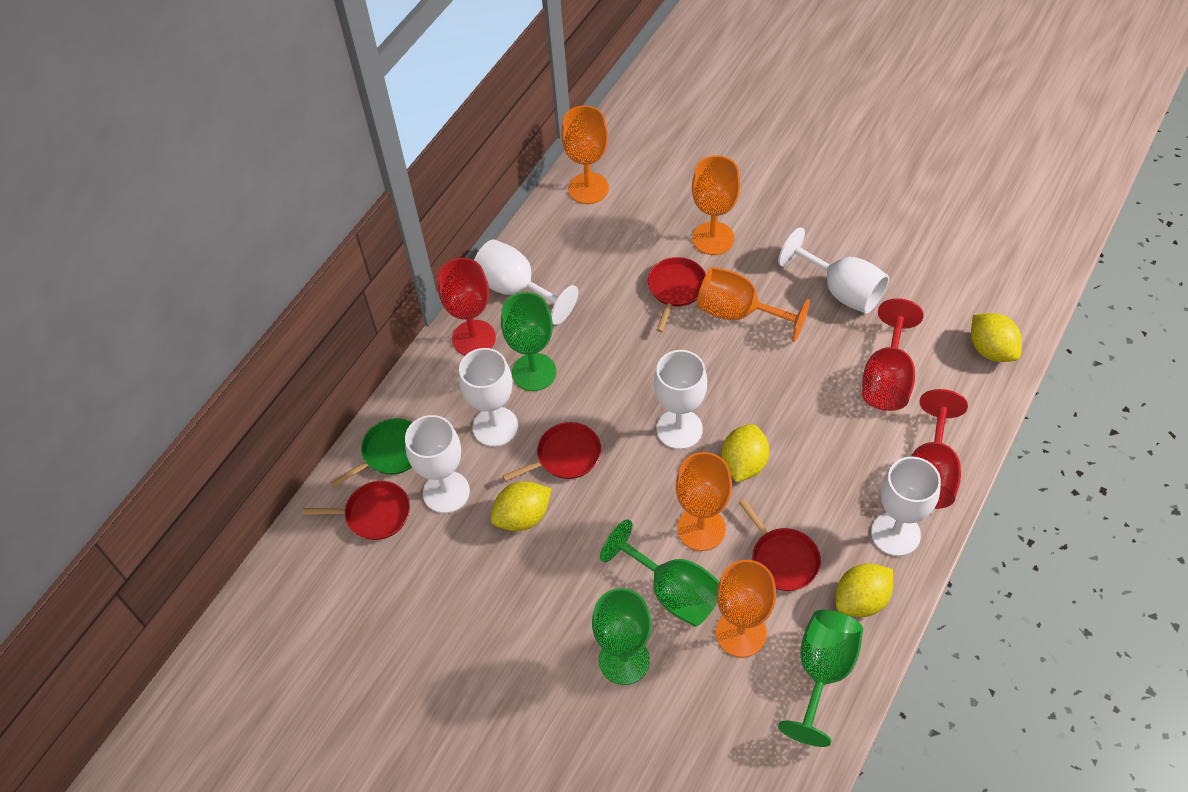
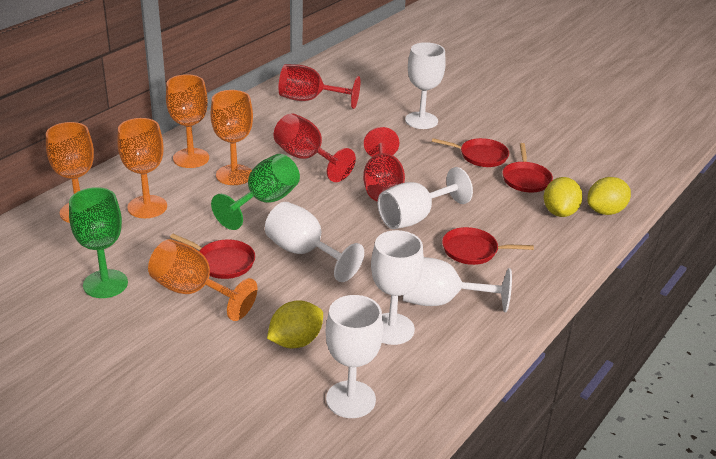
green goblet: 4 -> 2
green pan: 1 -> 0
yellow lemon: 4 -> 3

